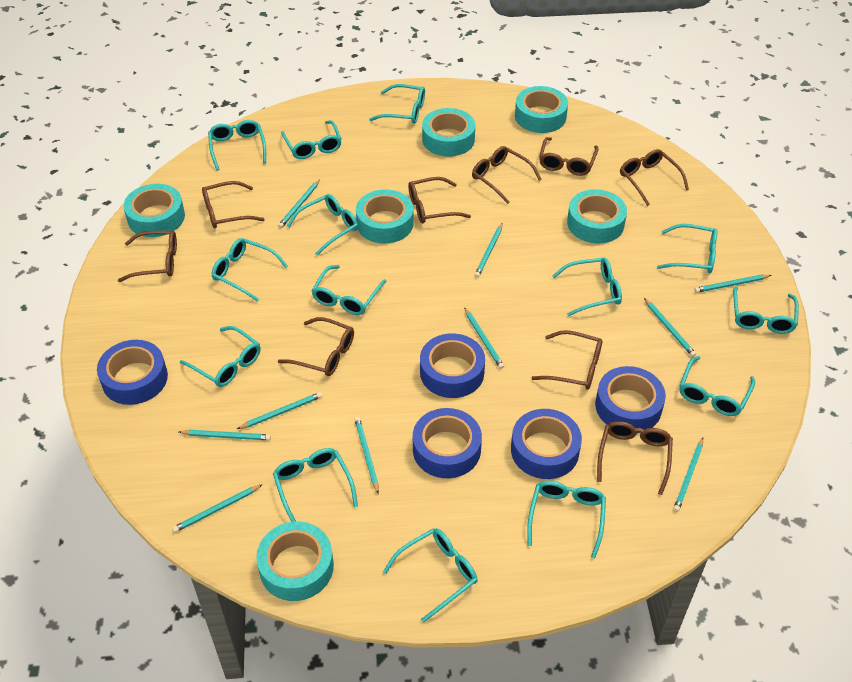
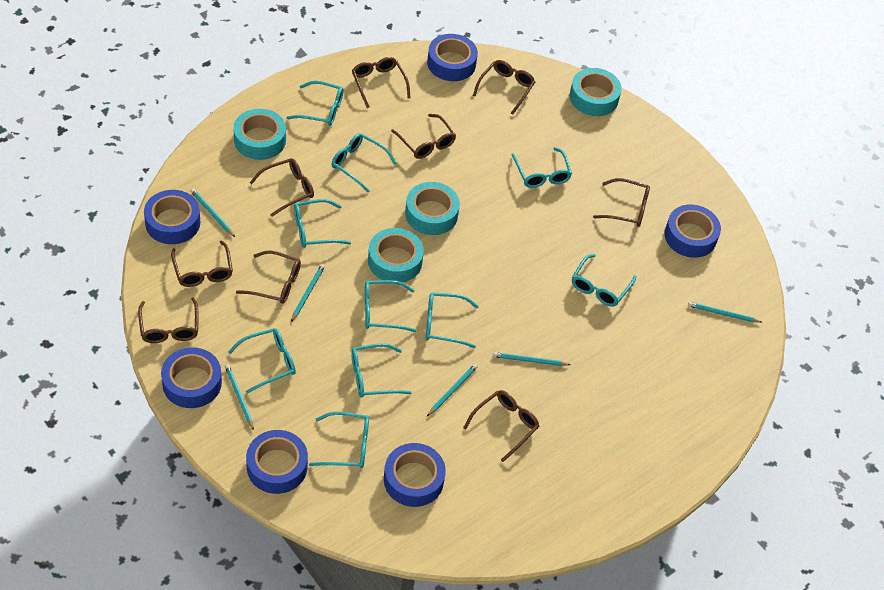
blue tape: 5 -> 6
turquoise glasses: 14 -> 10
turquoise pencil: 10 -> 6
turquoise tape: 6 -> 4

